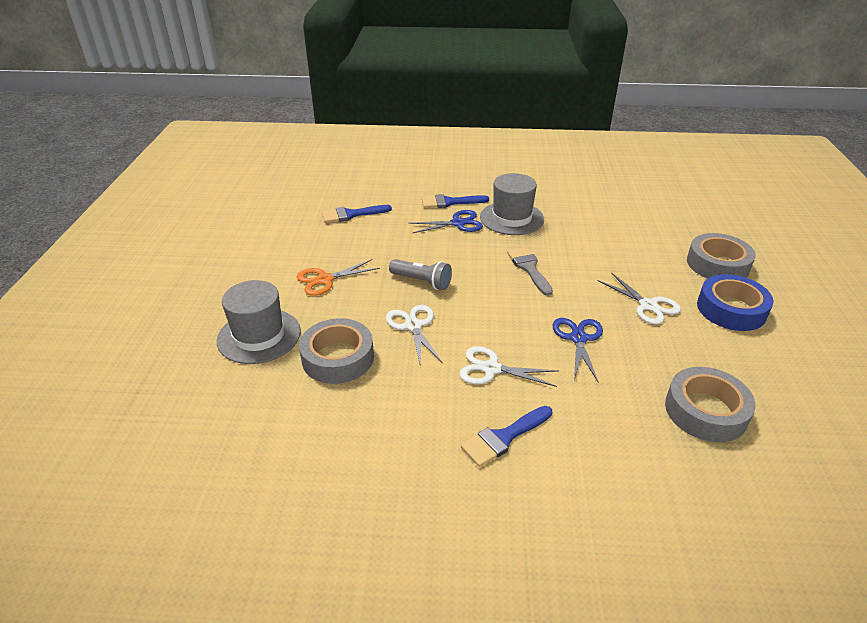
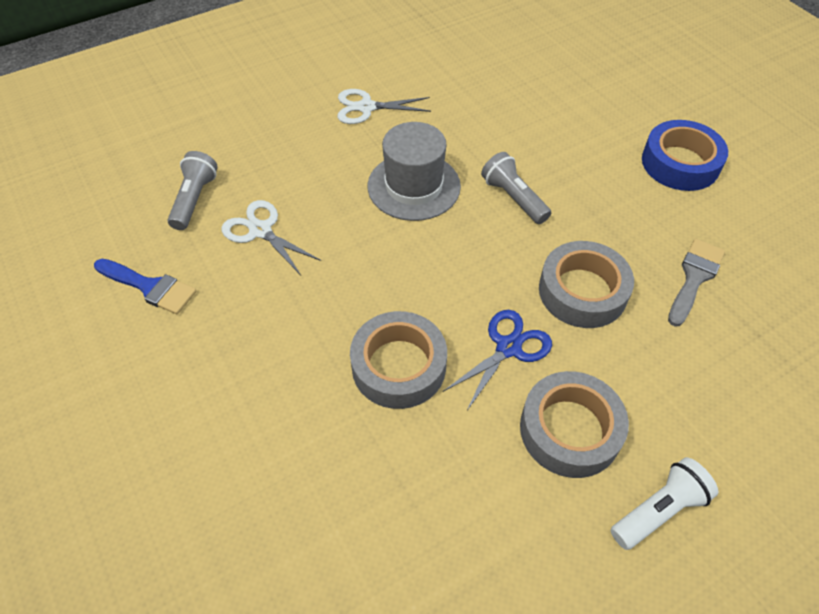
blue brush: 3 -> 1
blue scissors: 2 -> 1
grey flashlight: 1 -> 2
grey hat: 2 -> 1
orange scissors: 1 -> 0
white flashlight: 0 -> 1
white scissors: 3 -> 2

